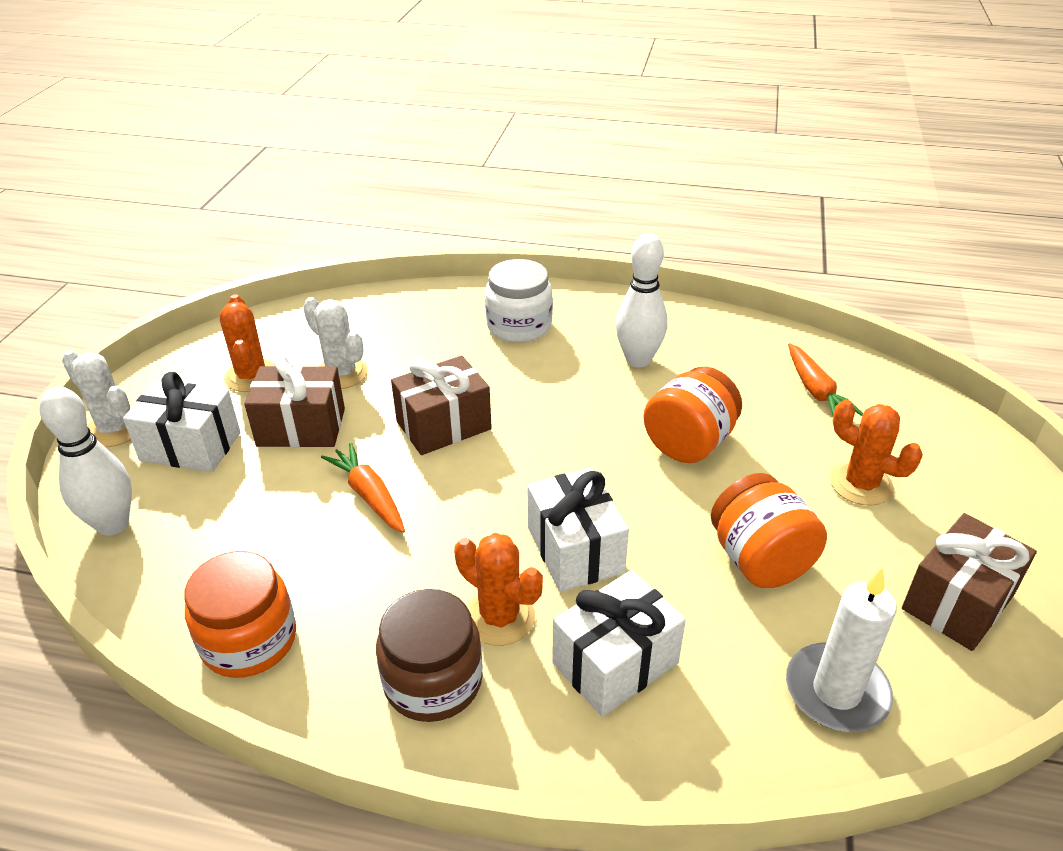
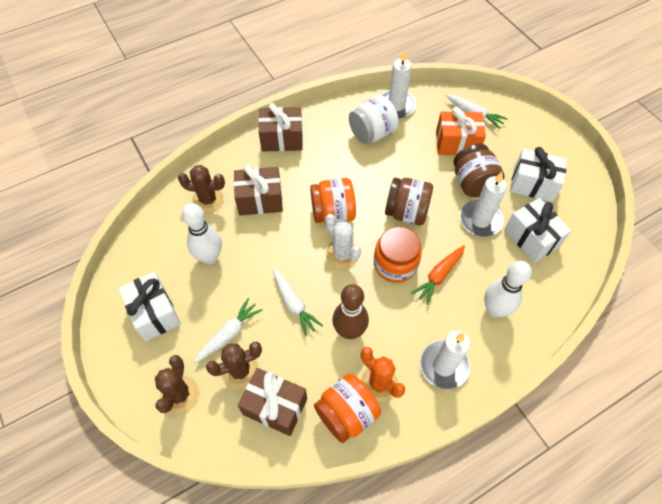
brown bowling pin: 0 -> 1
brown cactus: 0 -> 3
brown jar: 1 -> 2
orange cactus: 3 -> 1
orange carrot: 2 -> 1
orange gift: 0 -> 1
white cactus: 2 -> 1
white candle: 1 -> 3
white carrot: 0 -> 3

